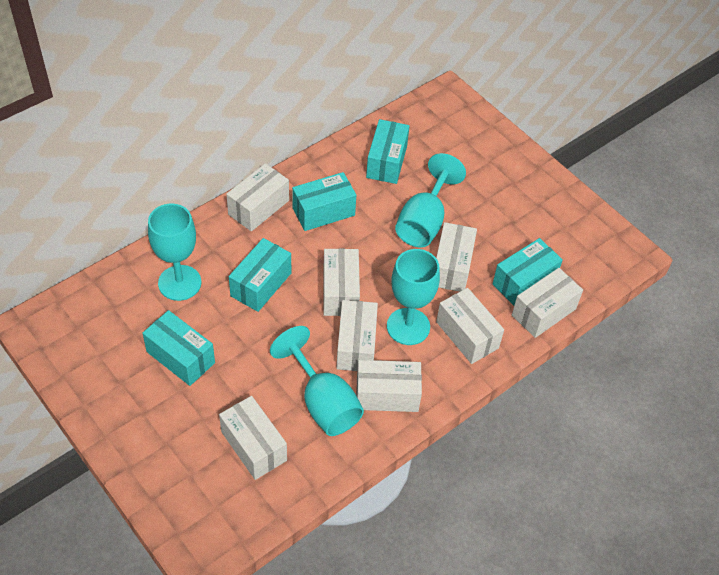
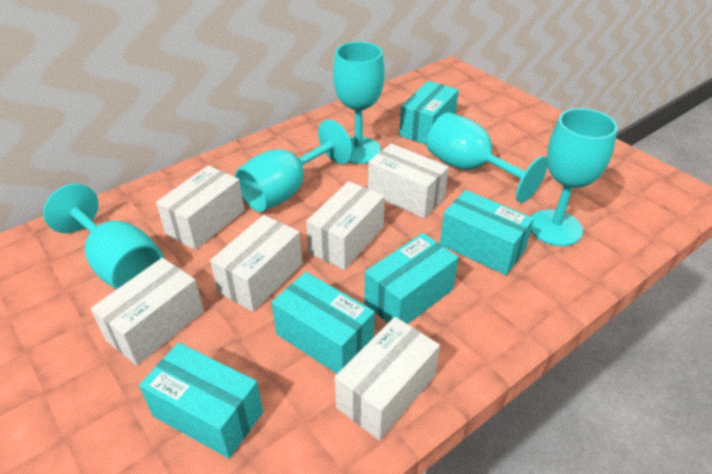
turquoise goblet: 4 -> 5
white box: 8 -> 6

